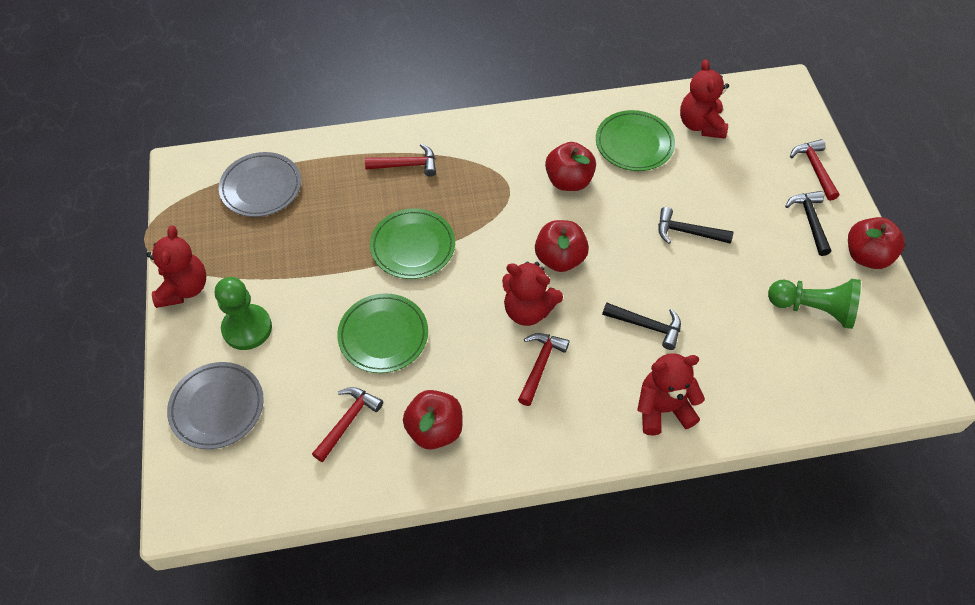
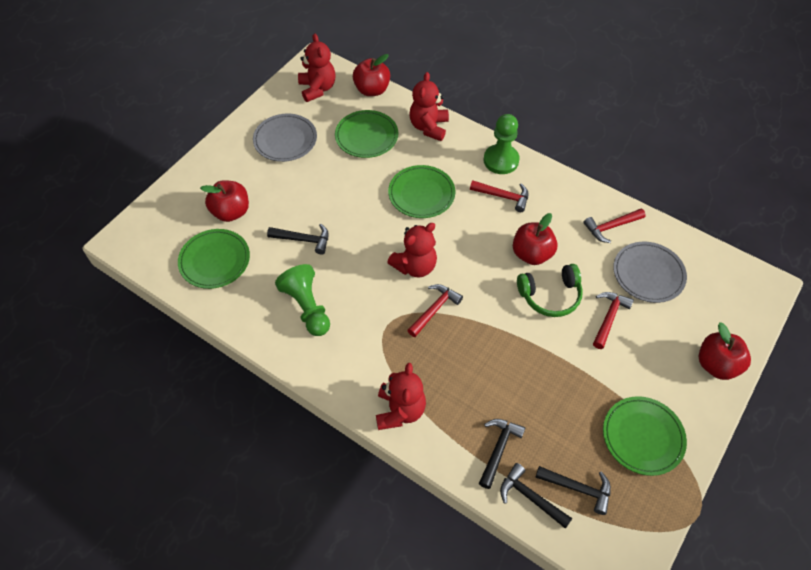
black hammer: 3 -> 4
green headphones: 0 -> 1
green plate: 3 -> 4

